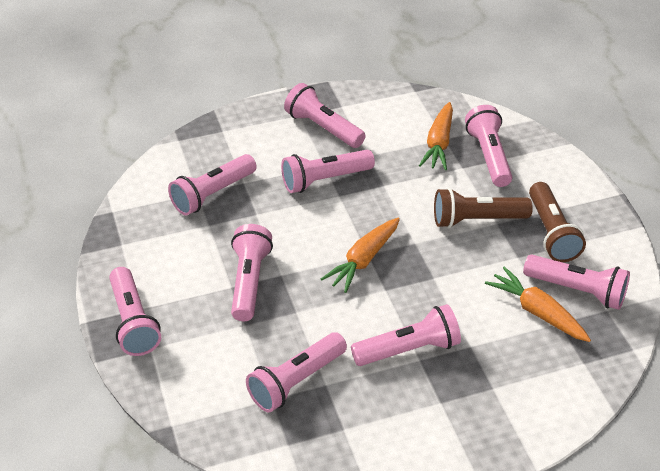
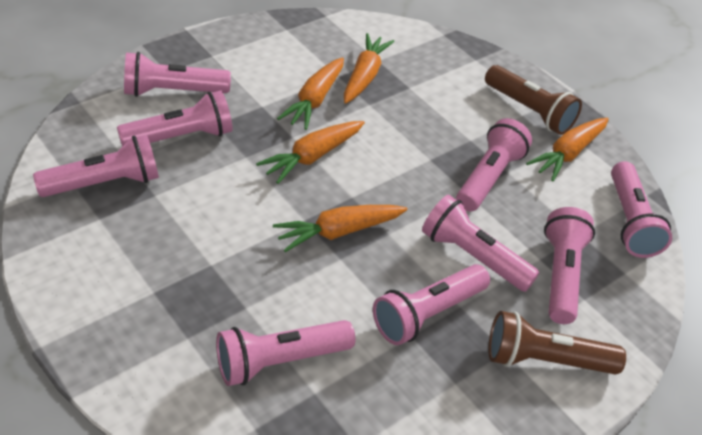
orange carrot: 3 -> 5

